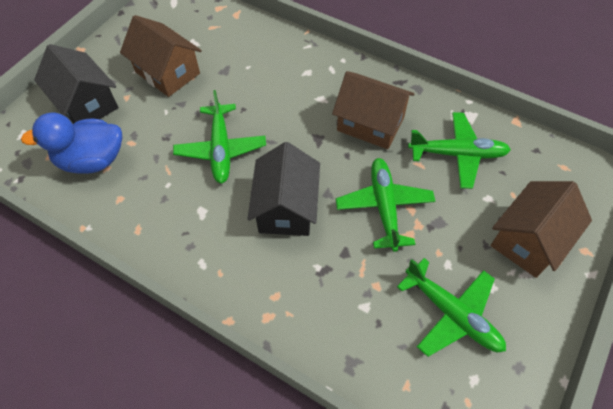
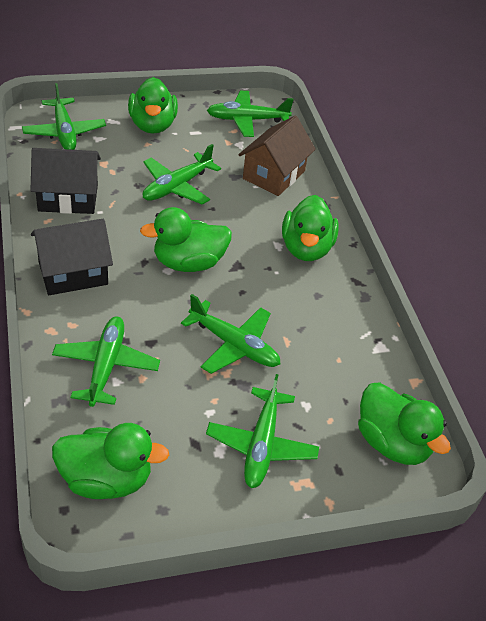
blue duck: 1 -> 0
brown house: 3 -> 1
green duck: 0 -> 5
green plane: 4 -> 6

